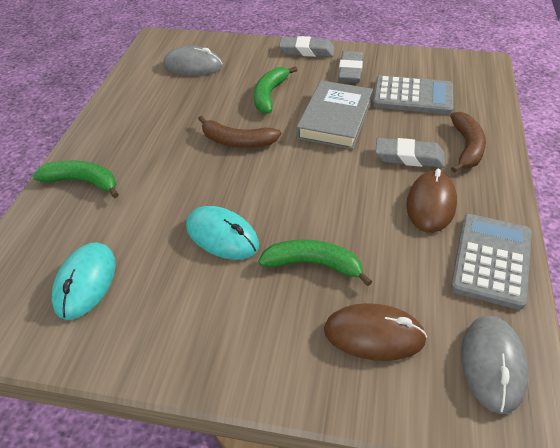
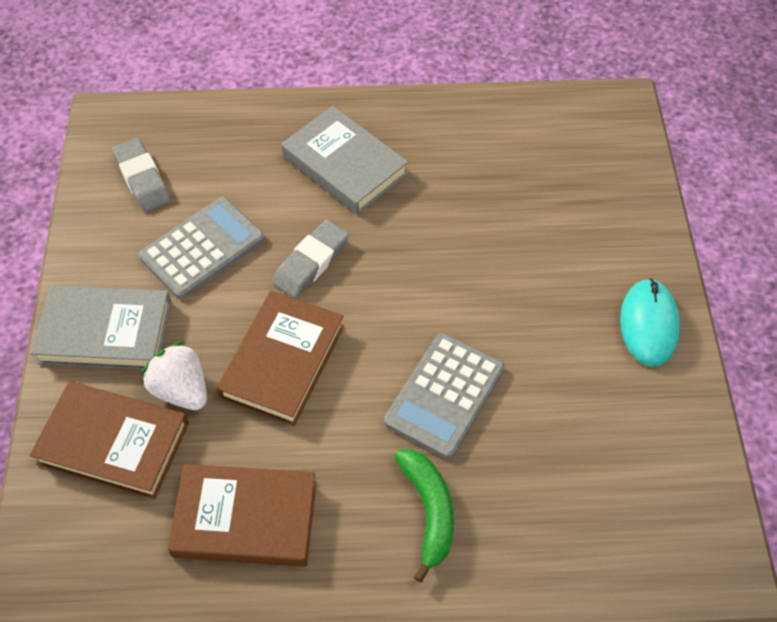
brown banana: 2 -> 0
brown book: 0 -> 3
brown mouse: 2 -> 0
green banana: 3 -> 1
grey book: 1 -> 2
grey eraser: 3 -> 2
grey mouse: 2 -> 0
turquoise mouse: 2 -> 1
white strawberry: 0 -> 1

